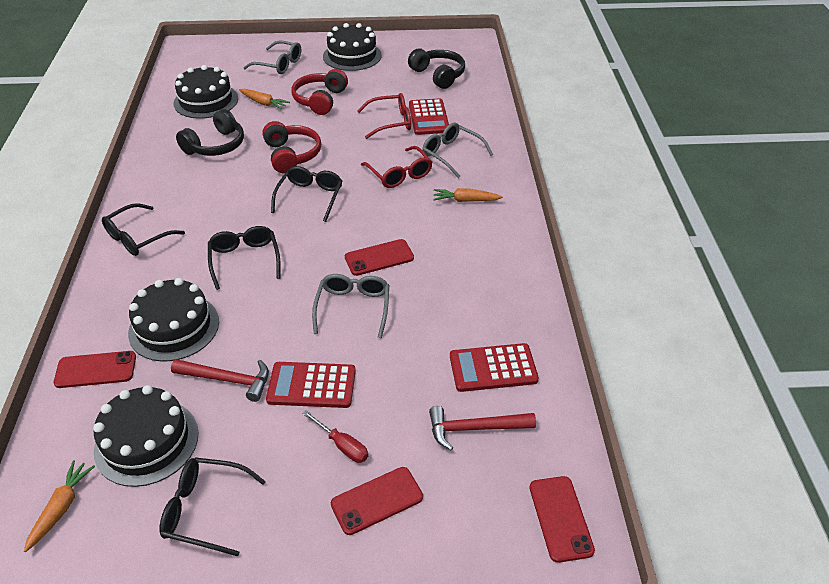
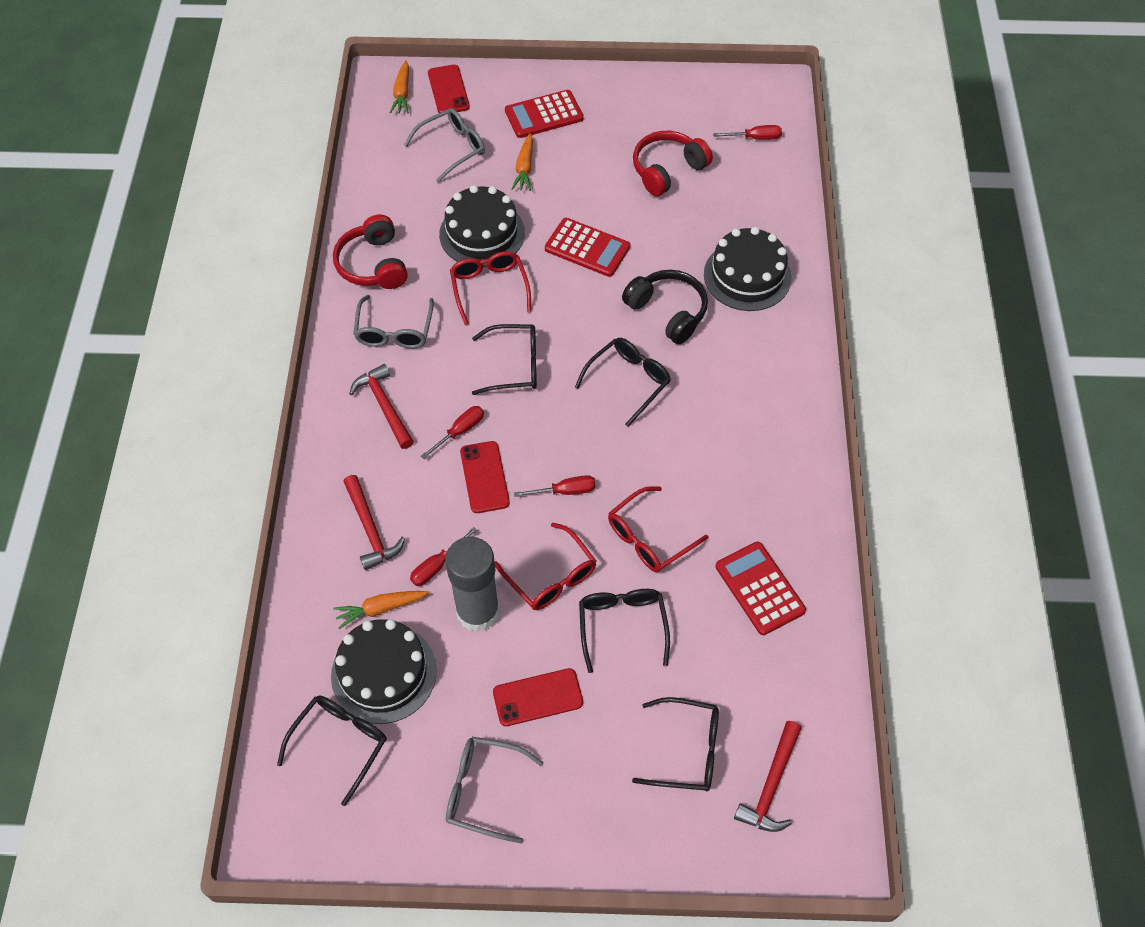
black cake: 4 -> 3
black glasses: 4 -> 5
black headphones: 2 -> 1
grey glue stick: 0 -> 1
red glasses: 2 -> 3
red hammer: 2 -> 3
red phone: 4 -> 3
red screwdriver: 1 -> 4

